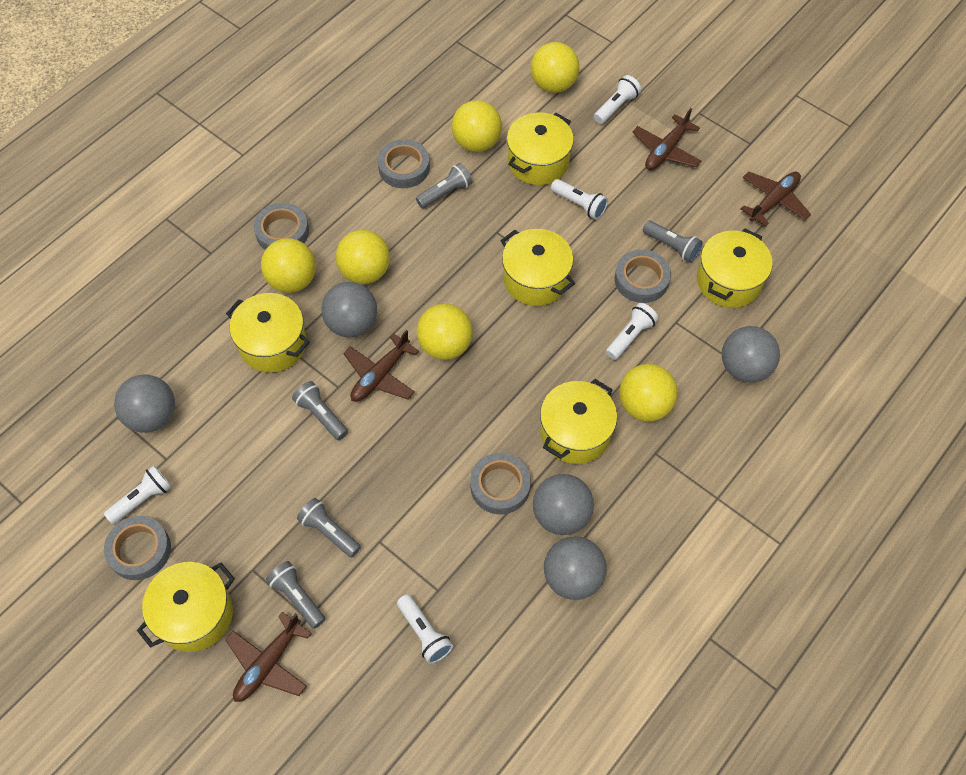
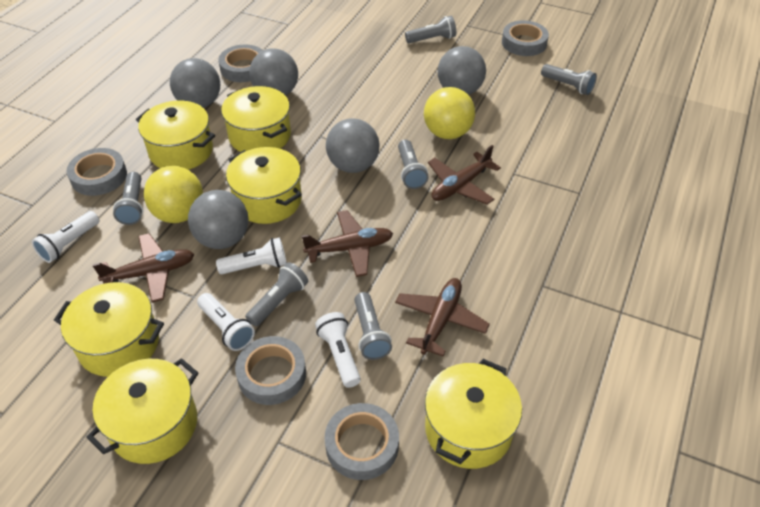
grey flashlight: 5 -> 6
white flashlight: 5 -> 4
yellow ball: 6 -> 2

